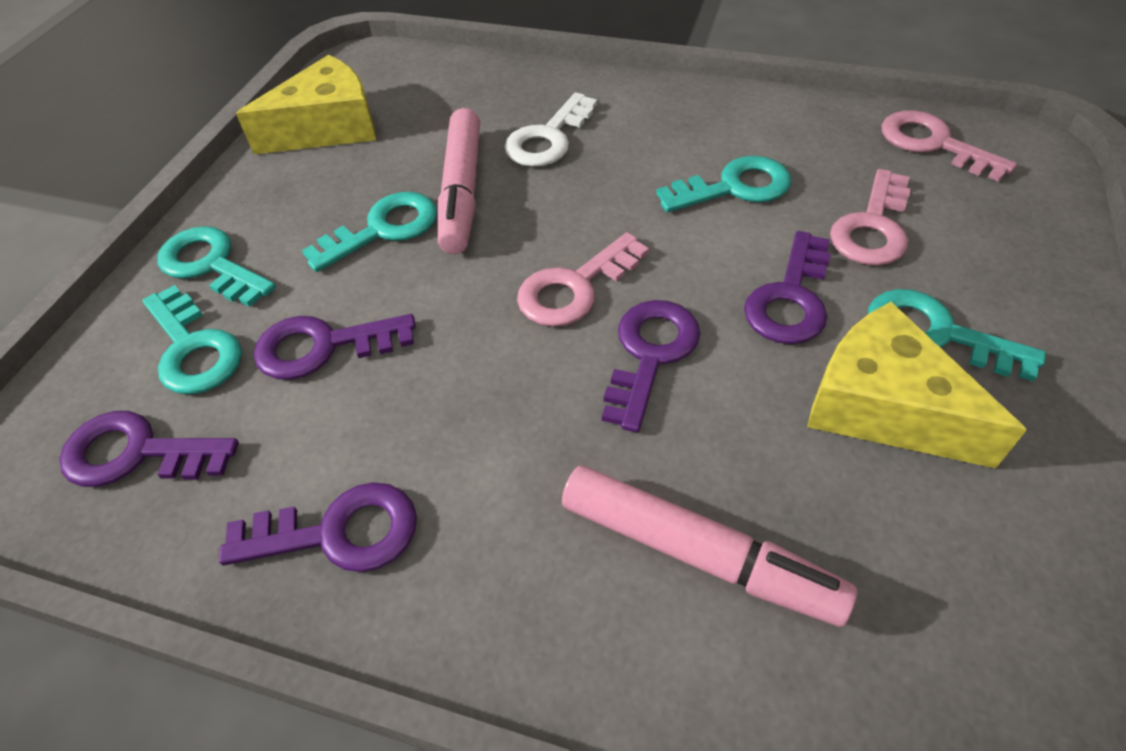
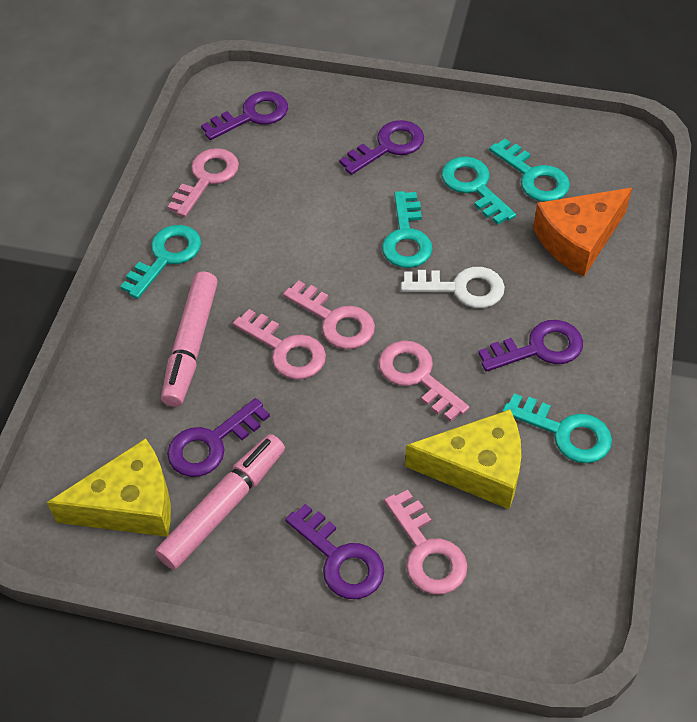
orange cheese: 0 -> 1
pink key: 3 -> 5

